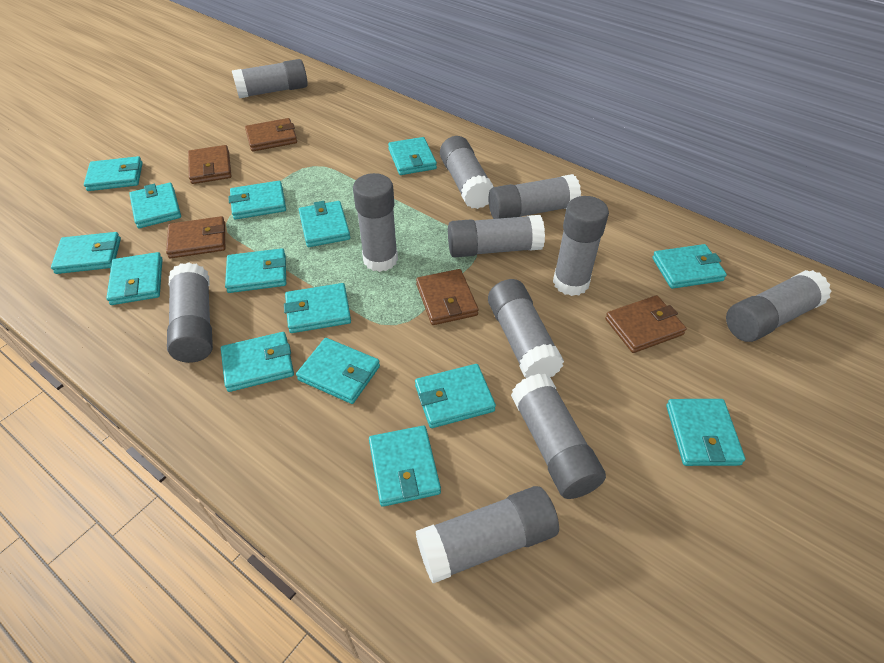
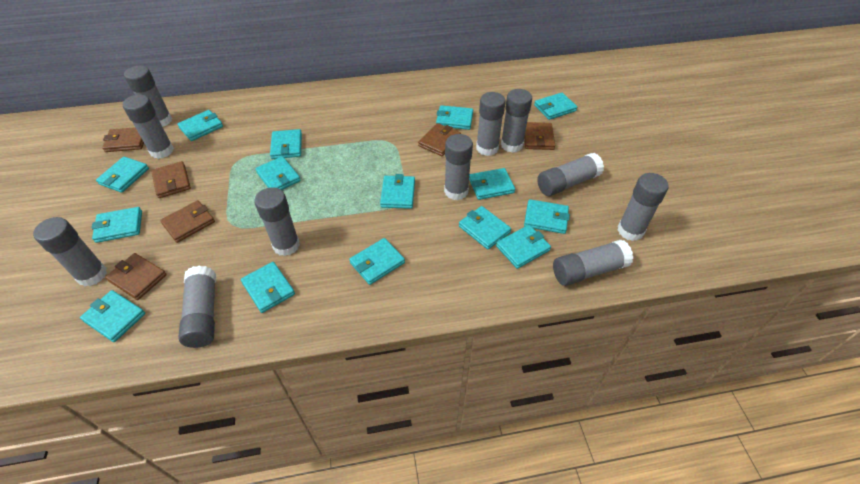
brown wallet: 5 -> 6

